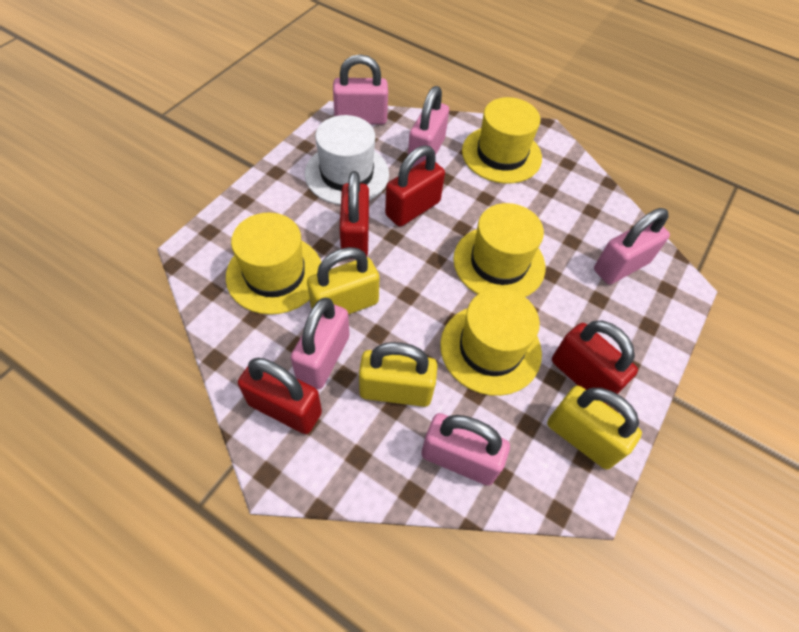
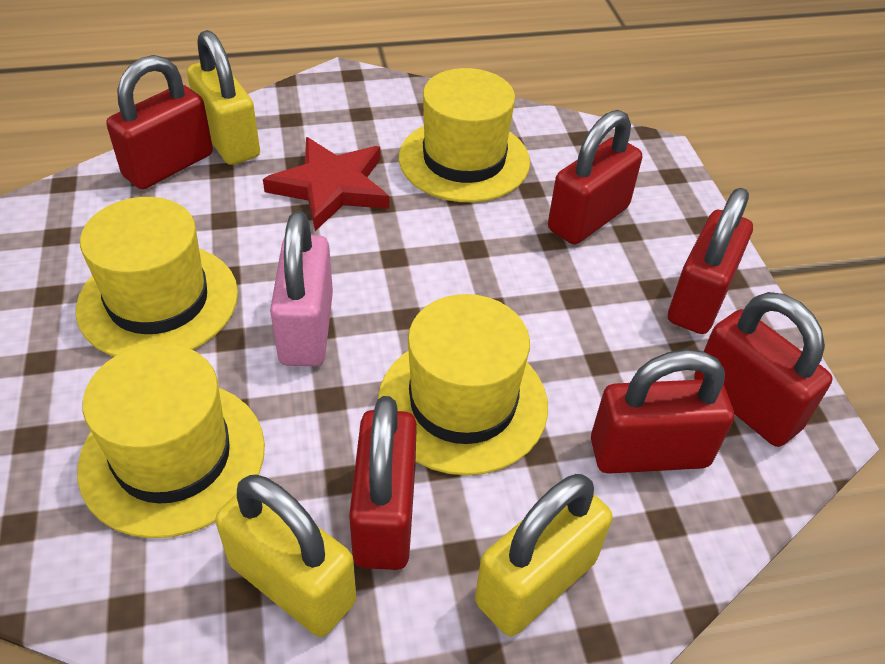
pink padlock: 5 -> 1
red padlock: 4 -> 6
red star: 0 -> 1
white hat: 1 -> 0

